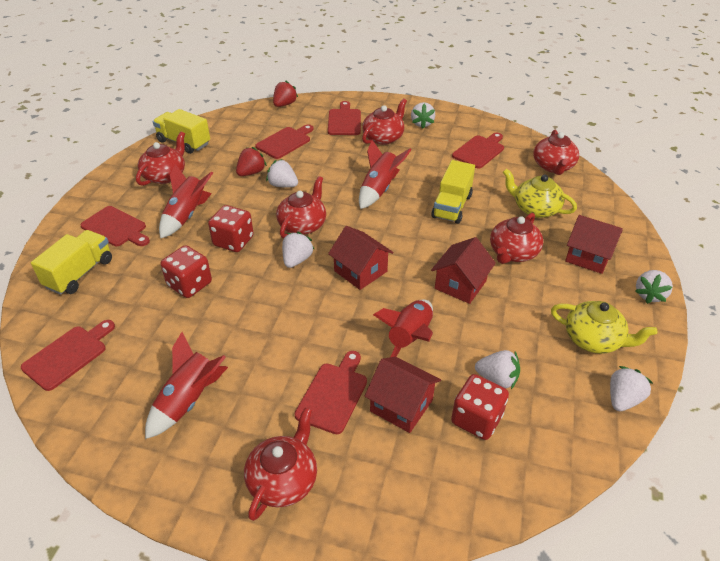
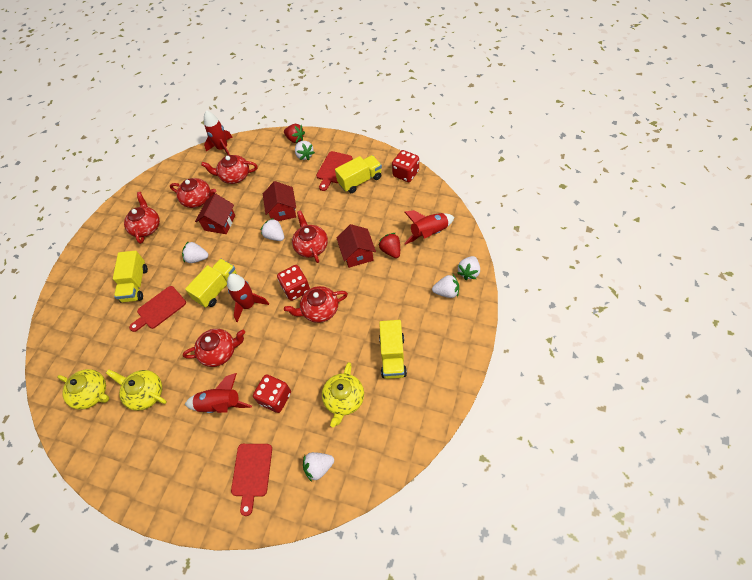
red cutting board: 6 -> 3
red house: 4 -> 3
yellow teapot: 2 -> 3
yellow truck: 3 -> 4

